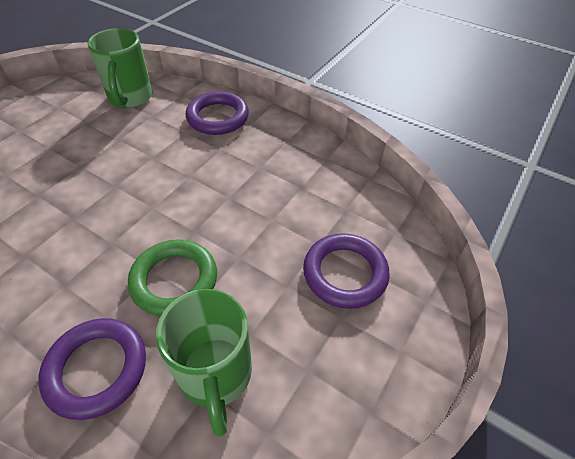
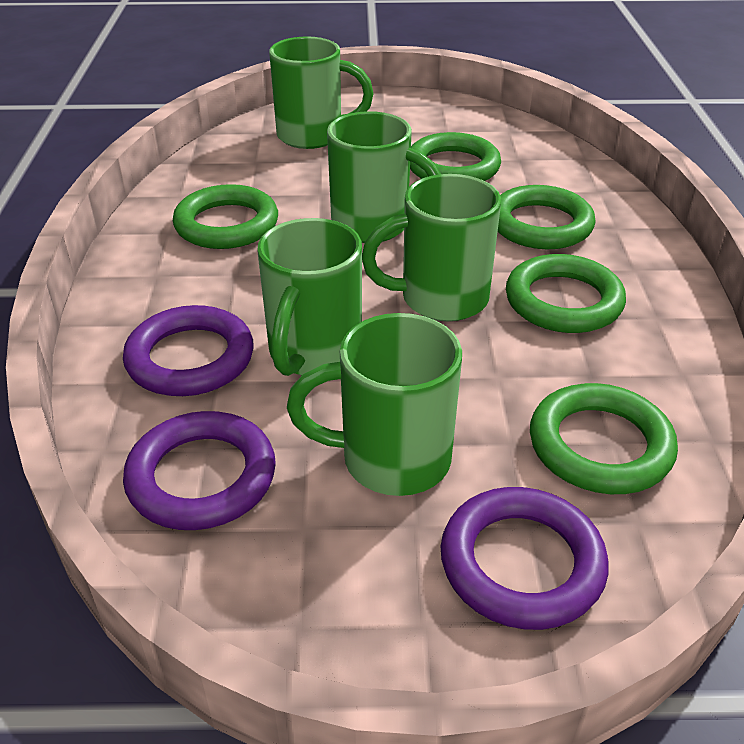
green mug: 2 -> 5
green ring: 1 -> 5

